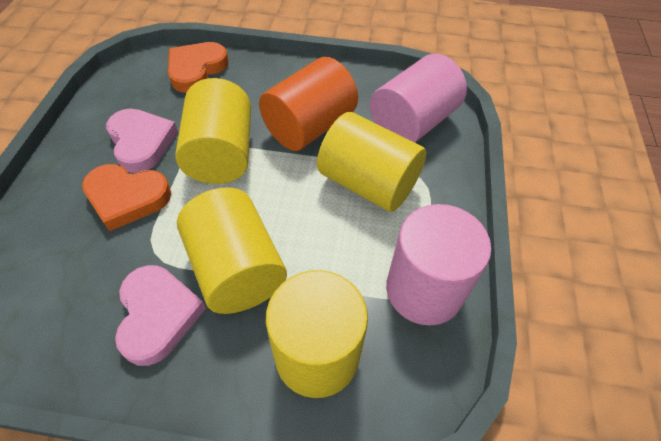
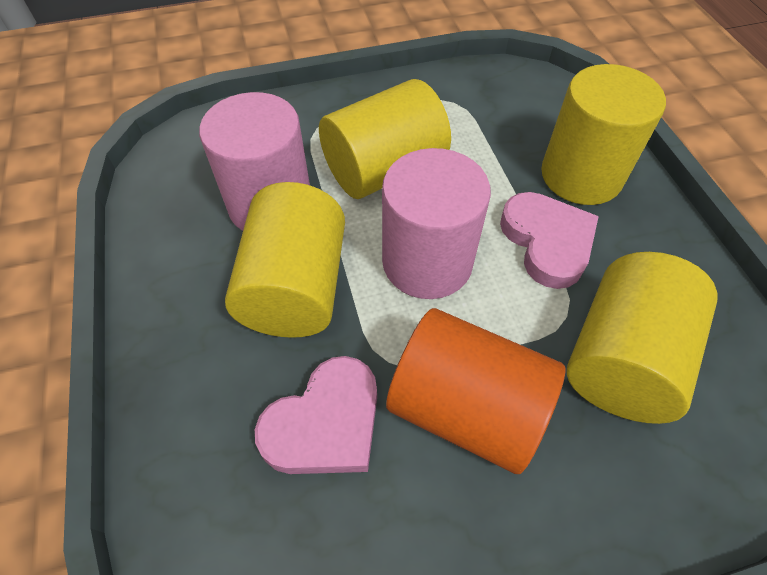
orange heart: 2 -> 0

